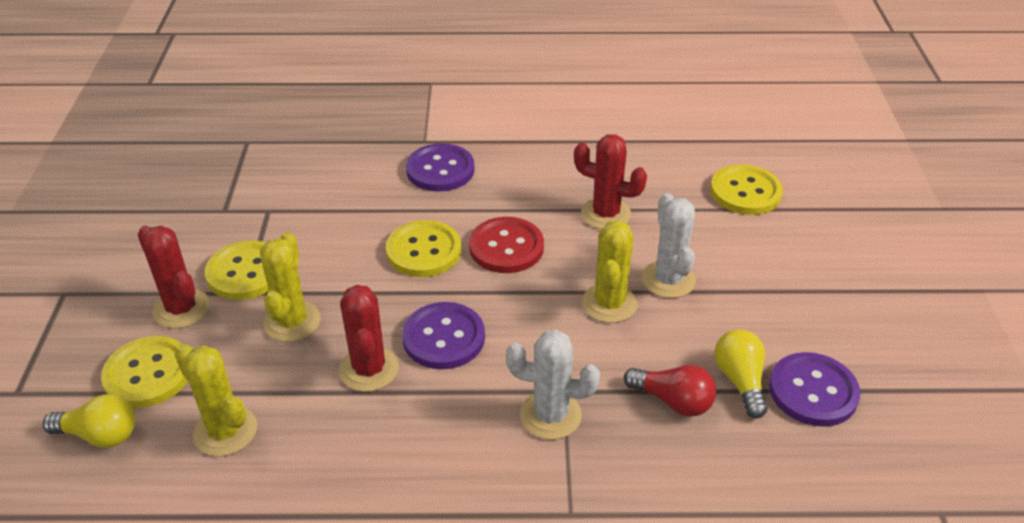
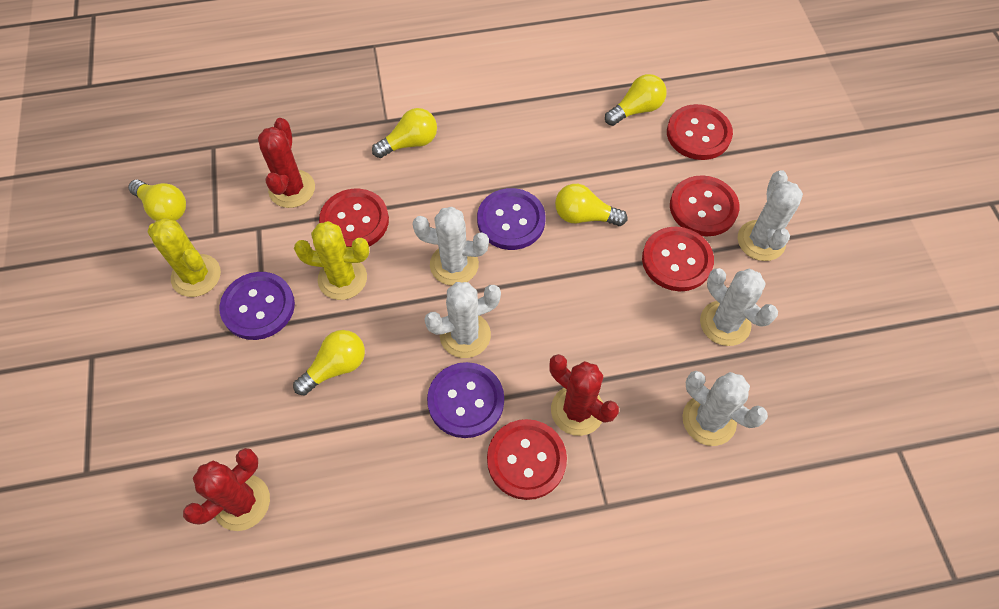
red button: 1 -> 5
red light bulb: 1 -> 0
white cactus: 2 -> 5
yellow button: 4 -> 0
yellow cactus: 3 -> 2
yellow light bulb: 2 -> 5

